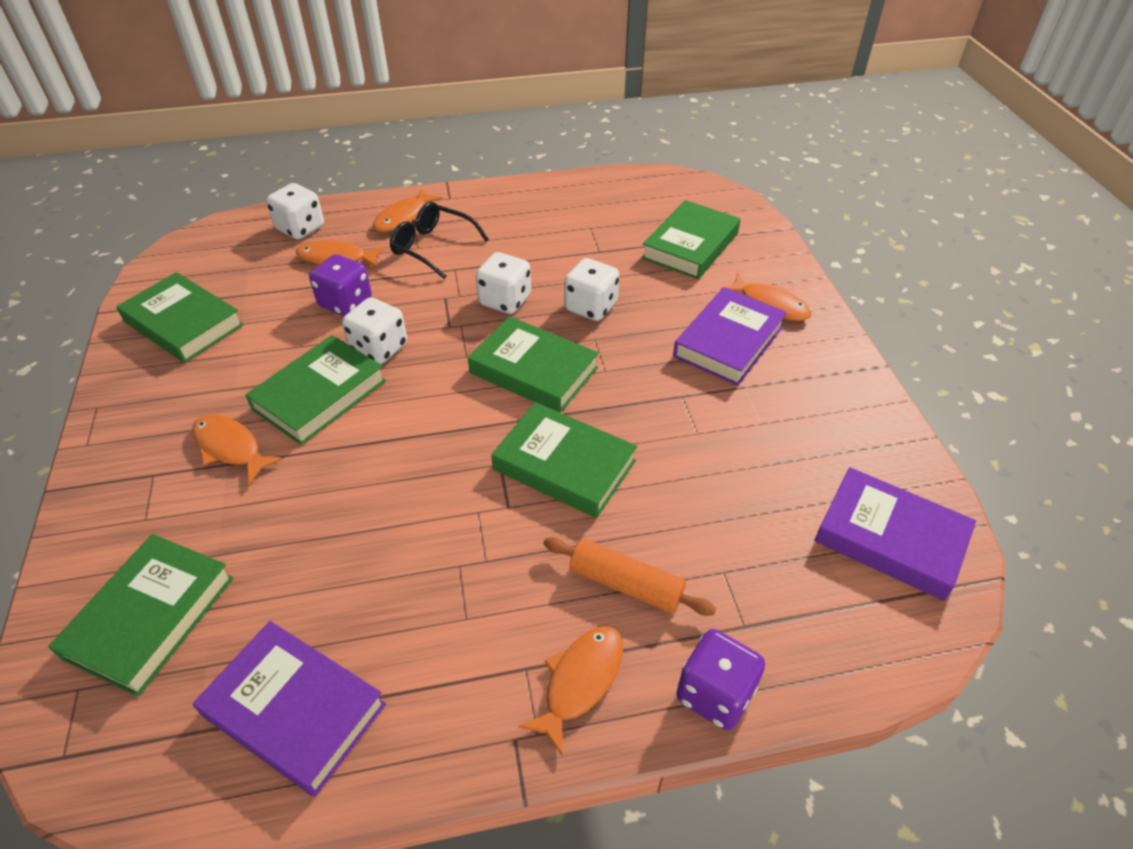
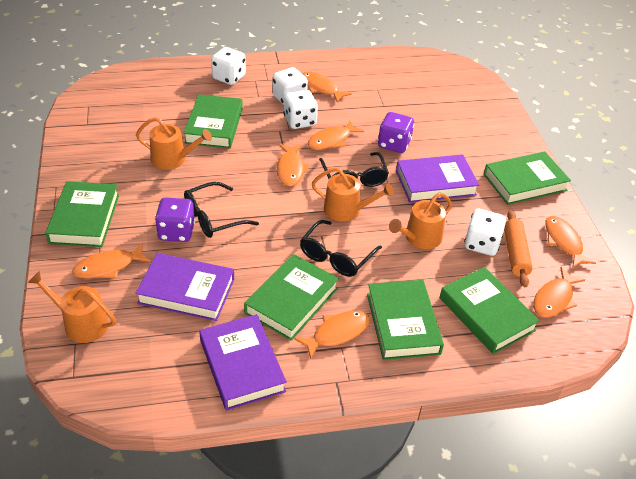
black glasses: 1 -> 3
orange fish: 5 -> 7
orange watering can: 0 -> 4

